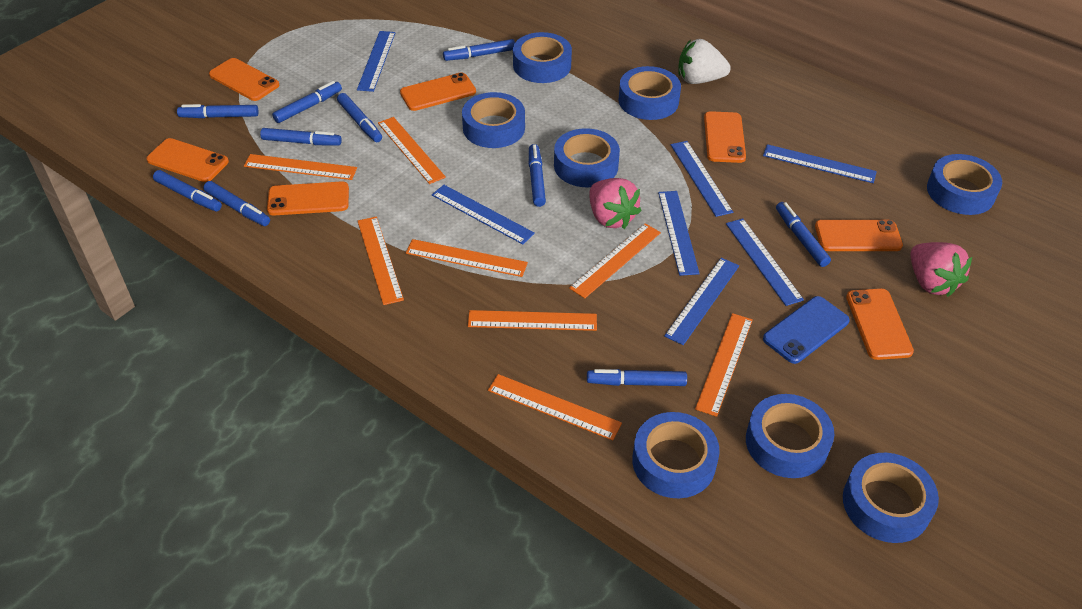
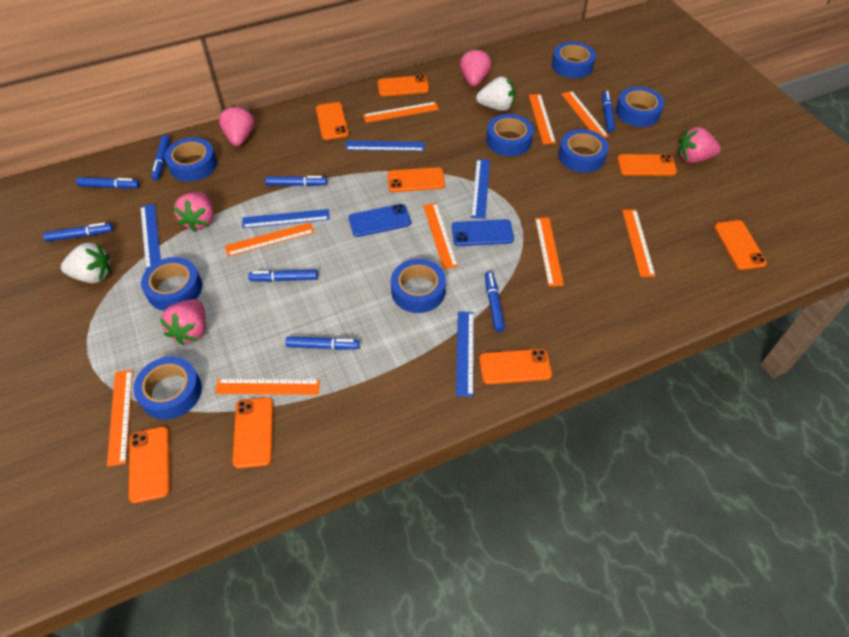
blue marker: 10 -> 8
blue phone: 1 -> 2
blue ruler: 7 -> 5
orange phone: 7 -> 8
orange ruler: 8 -> 9
pink strawberry: 2 -> 5
white strawberry: 1 -> 2

